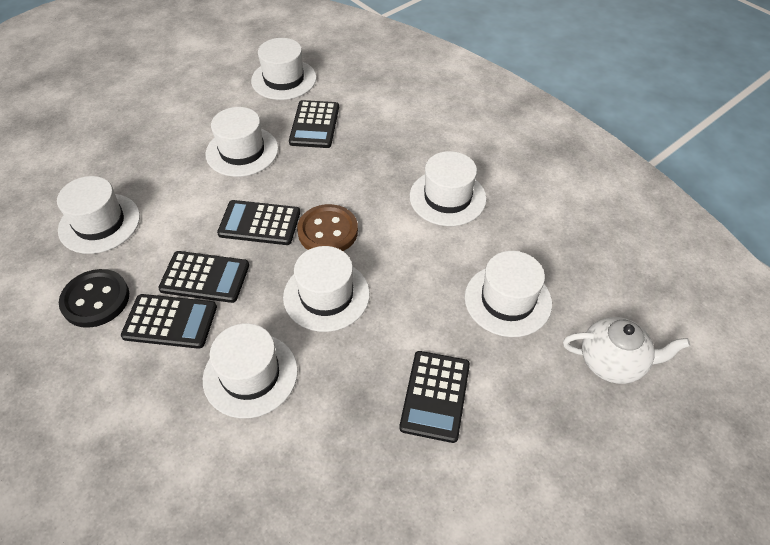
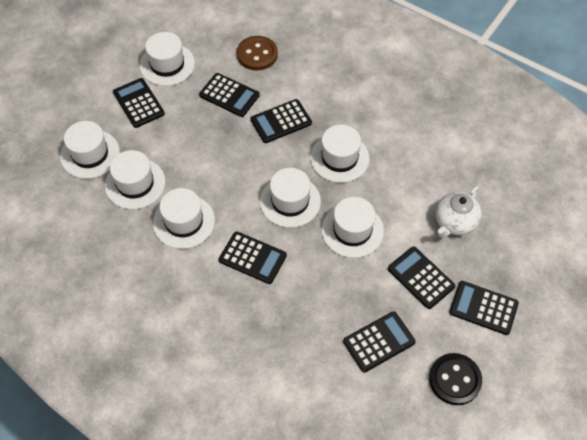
black calculator: 5 -> 7

